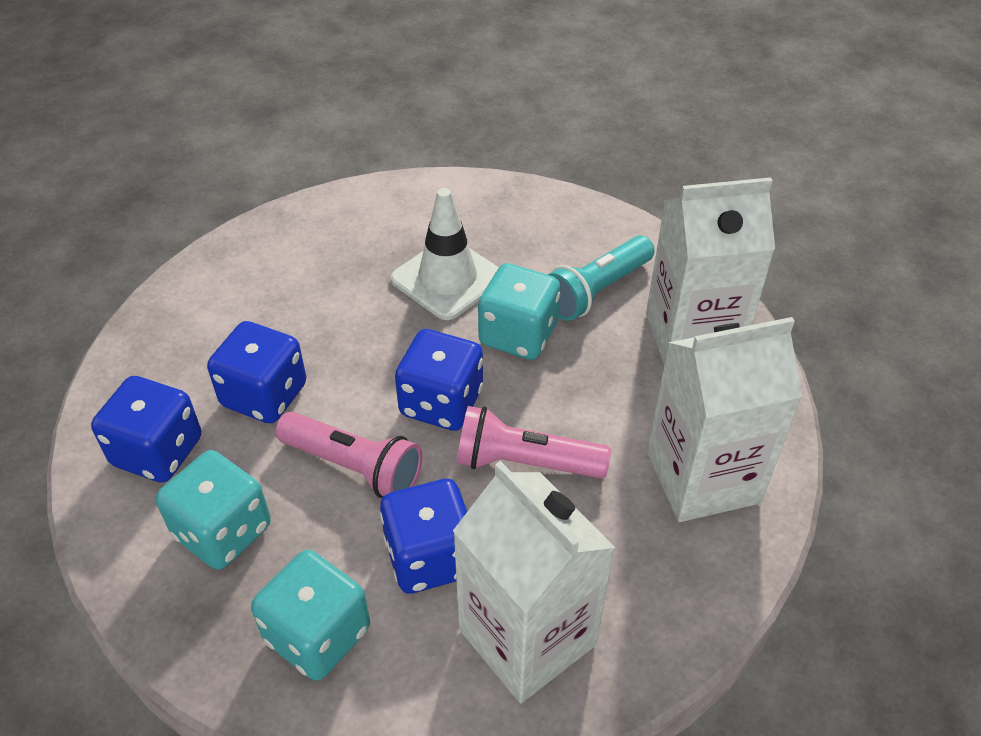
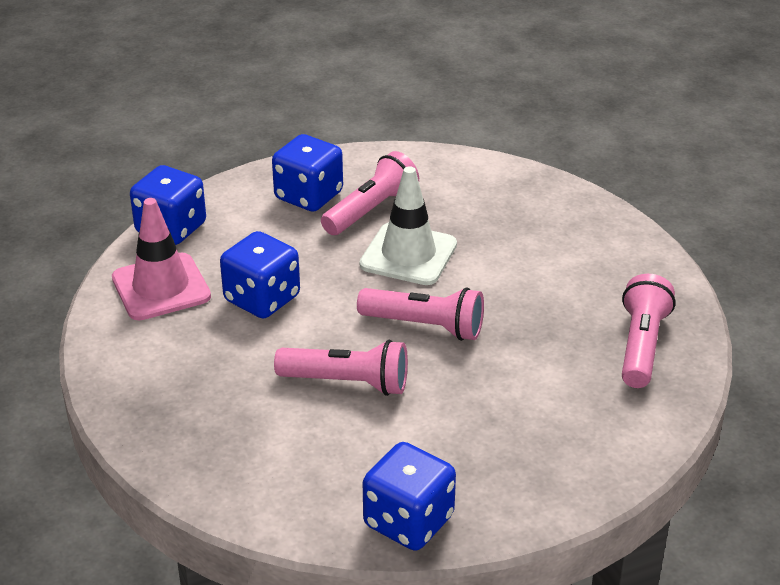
pink flashlight: 2 -> 4
pink traffic cone: 0 -> 1
turquoise dice: 3 -> 0
turquoise flashlight: 1 -> 0
white carton: 3 -> 0

